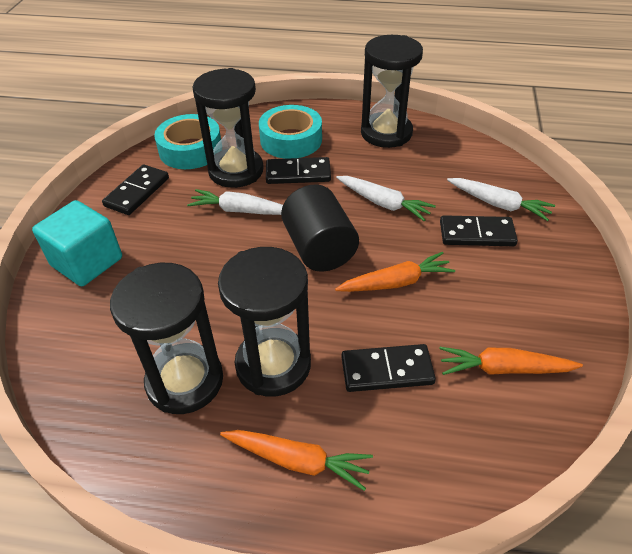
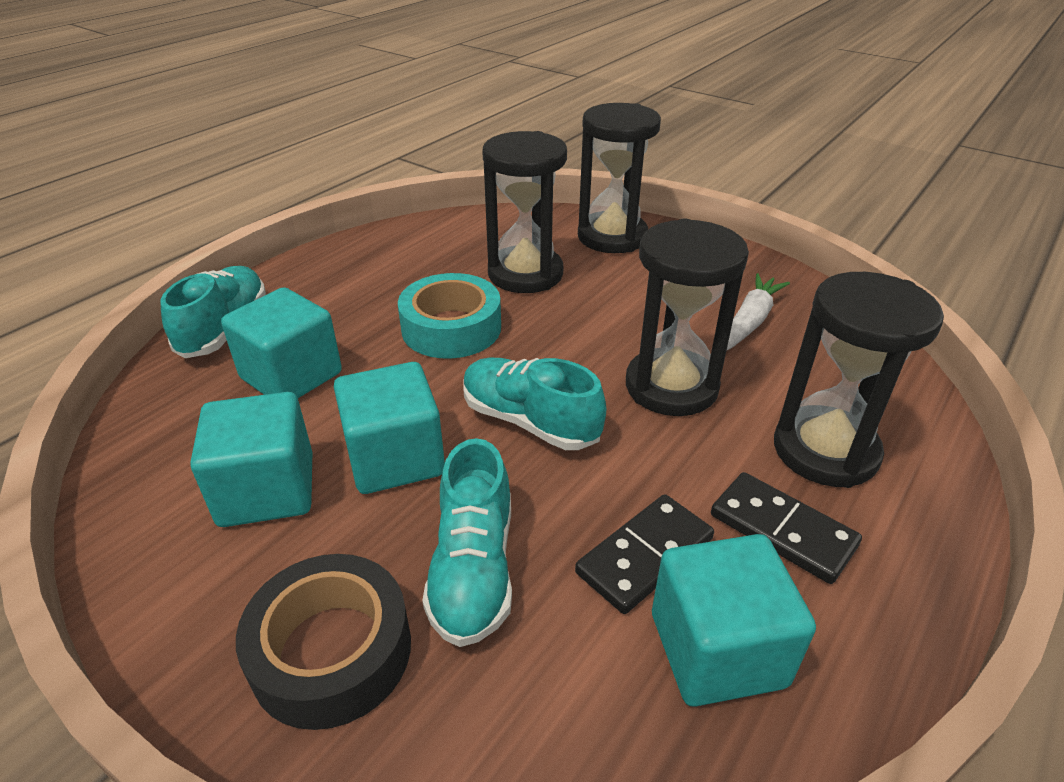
black cylinder: 1 -> 0
black domino: 4 -> 2
black tape: 0 -> 1
orange carrot: 3 -> 0
turquoise cube: 1 -> 4
turquoise shoe: 0 -> 3
turquoise tape: 2 -> 1
white carrot: 3 -> 1

